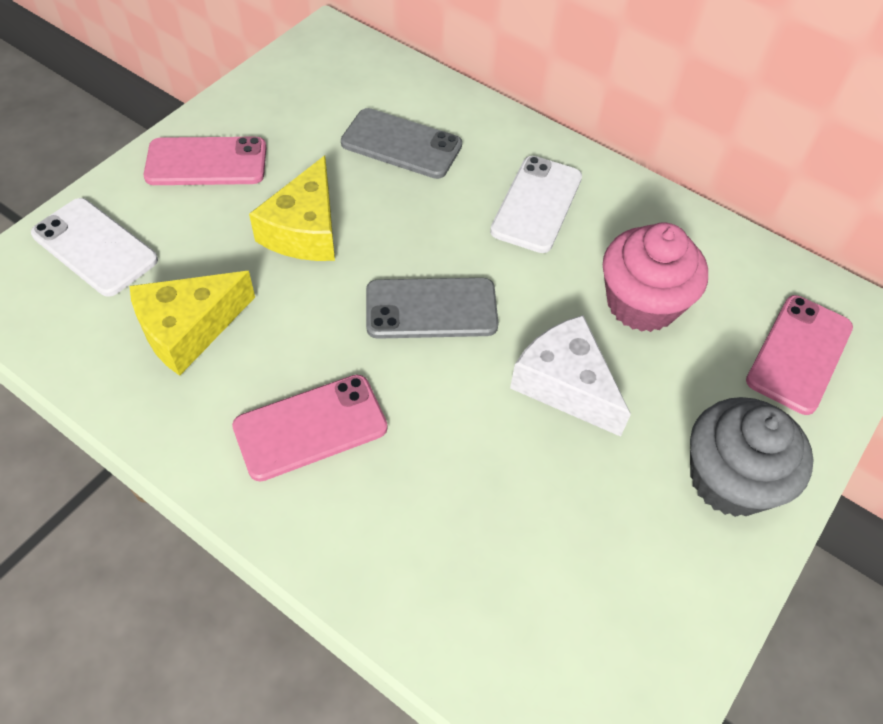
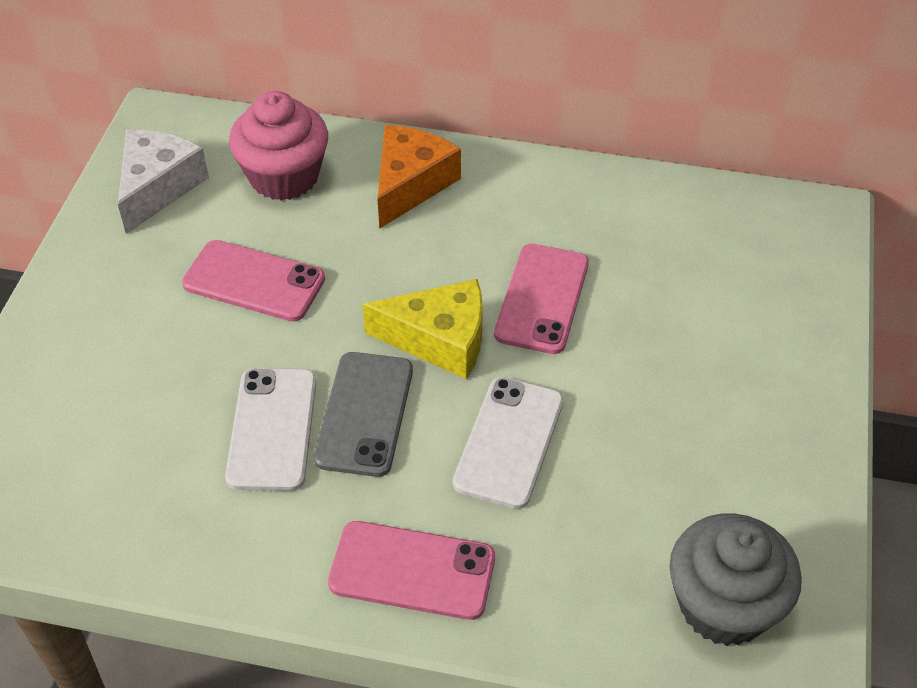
grey phone: 2 -> 1
orange cheese: 0 -> 1
yellow cheese: 2 -> 1

